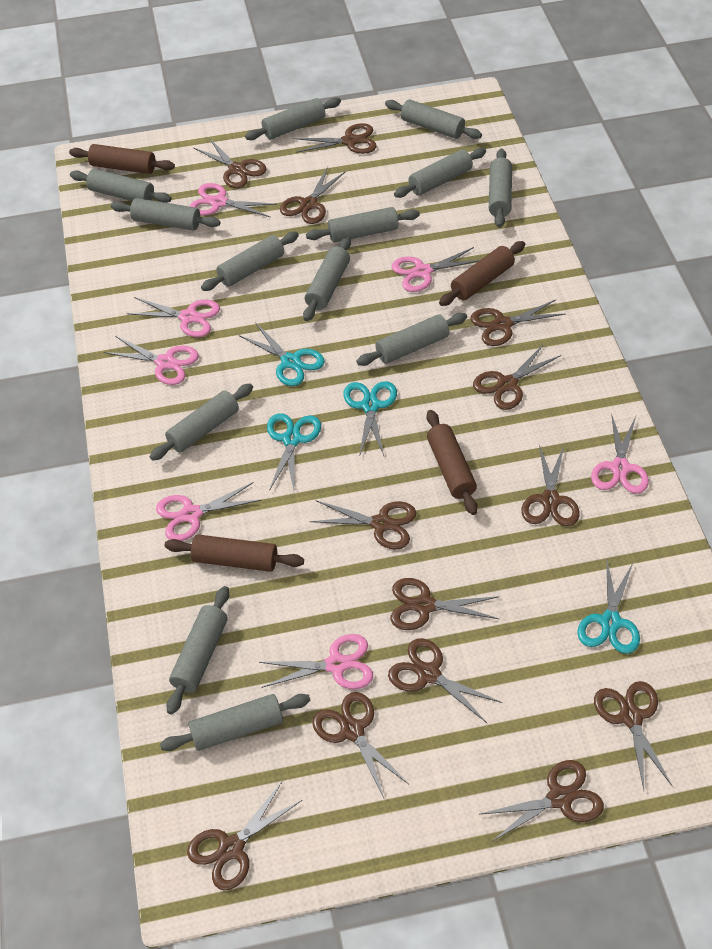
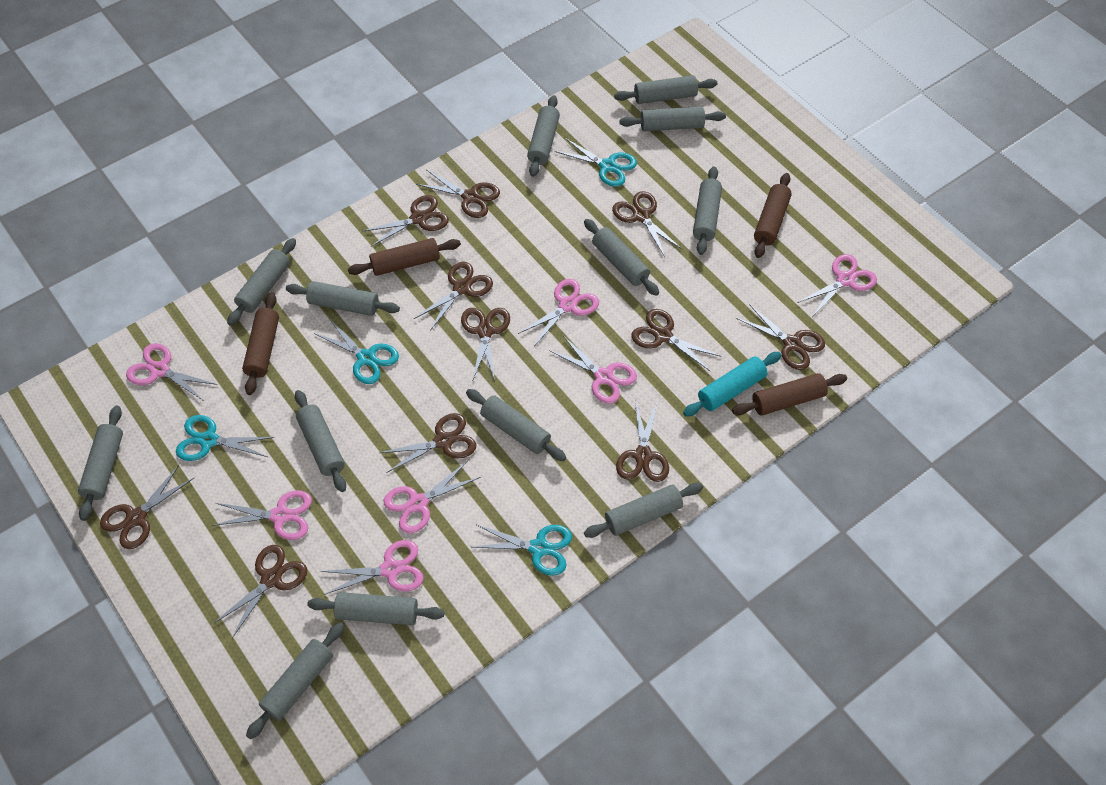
brown scissors: 13 -> 11
turquoise rolling pin: 0 -> 1

